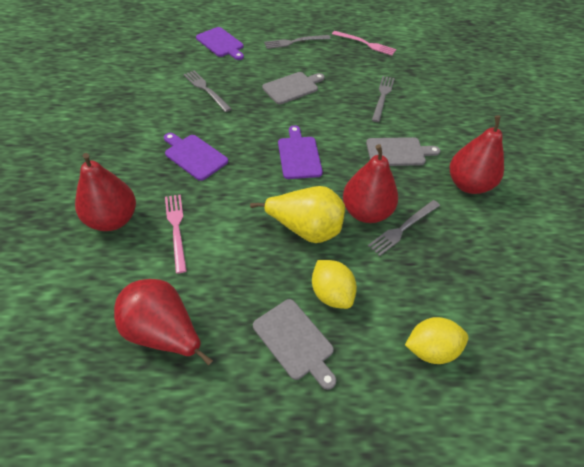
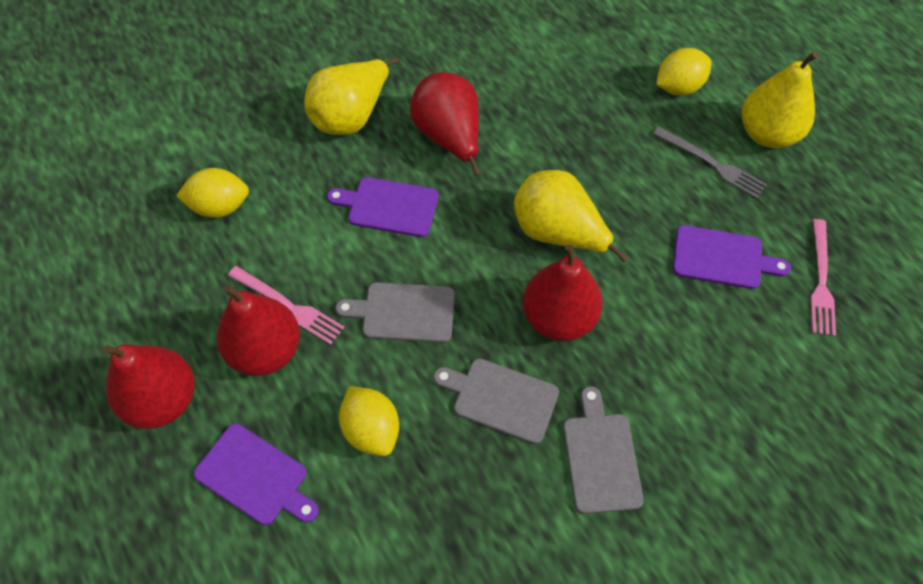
grey fork: 4 -> 1
yellow lemon: 2 -> 3
yellow pear: 1 -> 3

